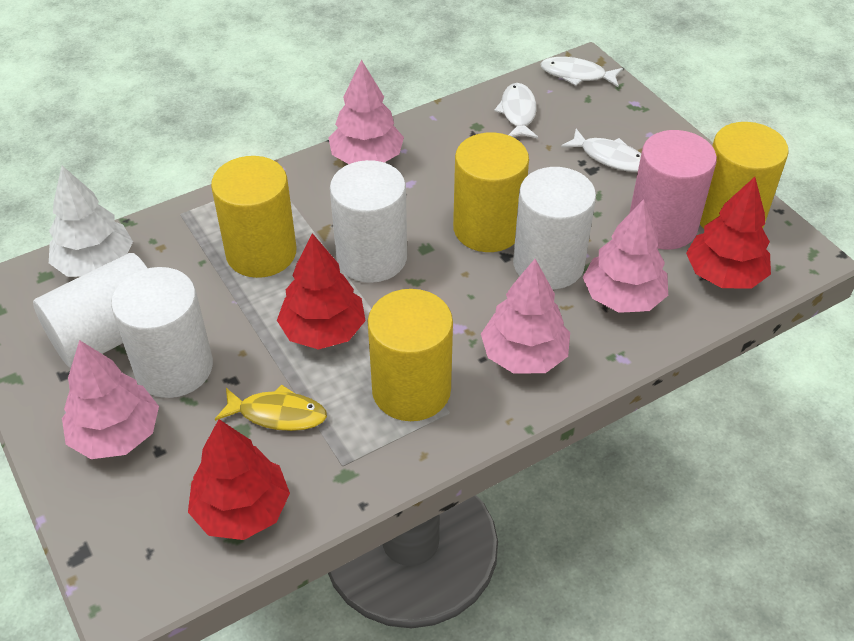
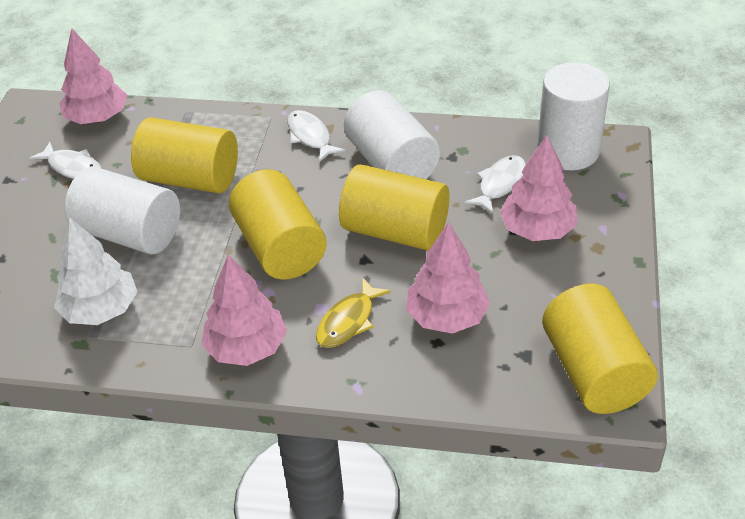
pink cylinder: 1 -> 0
red tree: 3 -> 0
white cylinder: 4 -> 3

